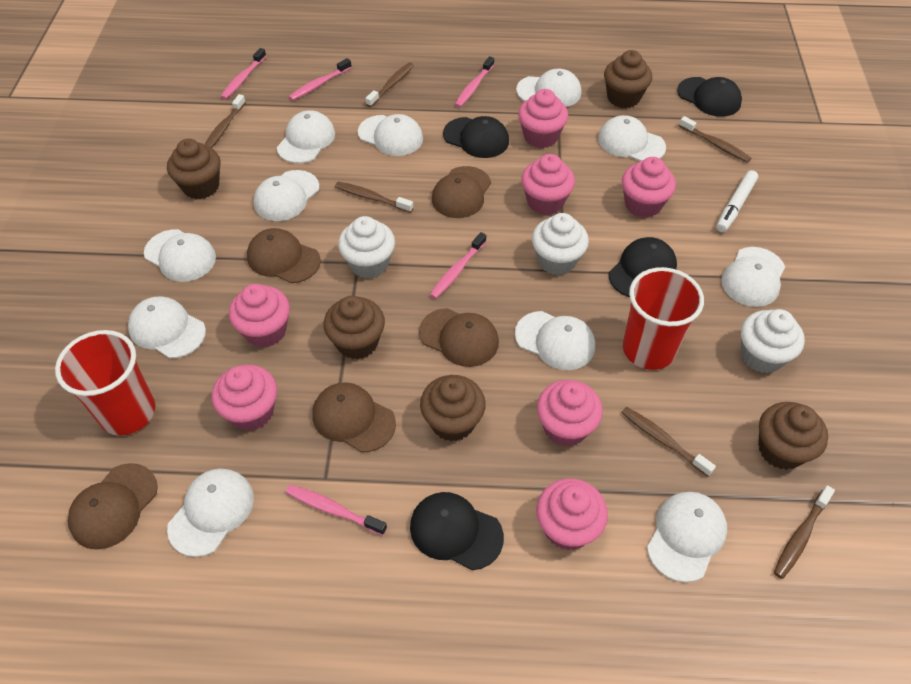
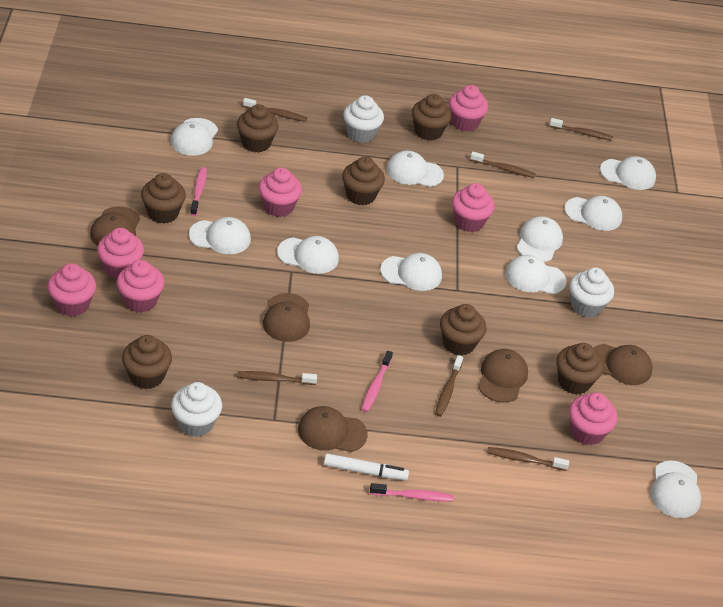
black cap: 4 -> 0
brown cupcake: 5 -> 7
pink toothbrush: 5 -> 3
red cup: 2 -> 0
white cap: 11 -> 10

